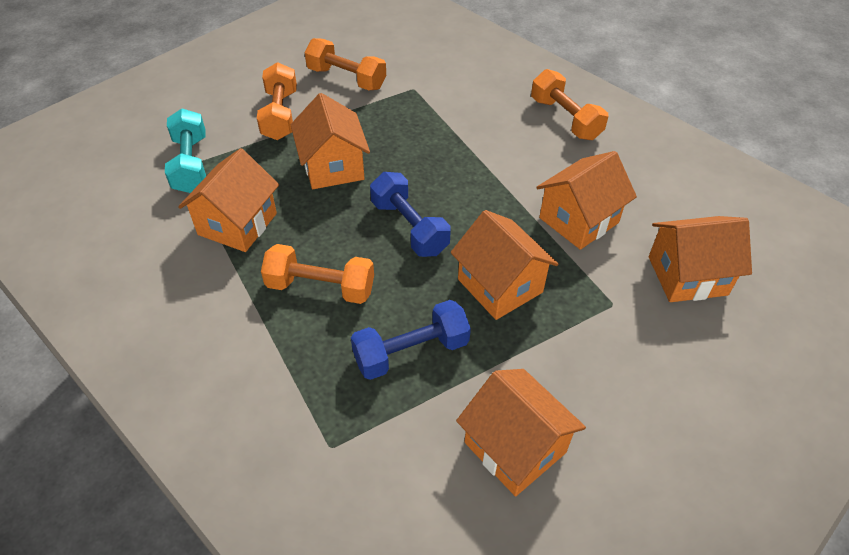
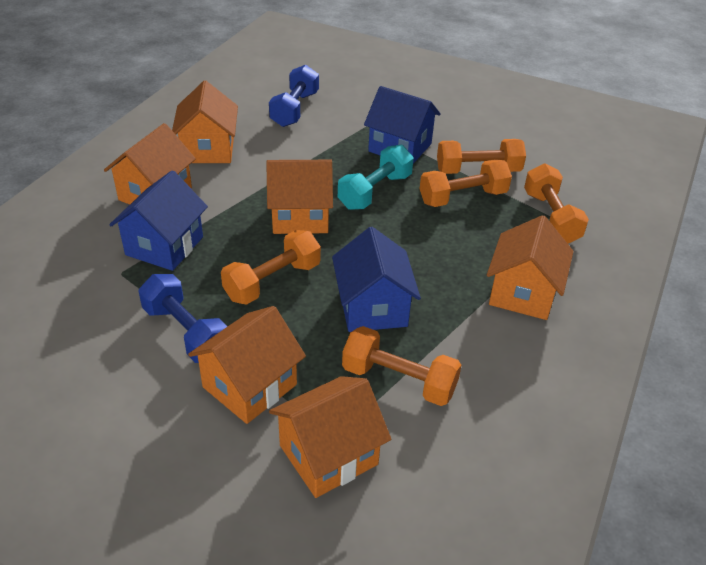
blue house: 0 -> 3
orange dumbbell: 4 -> 5

